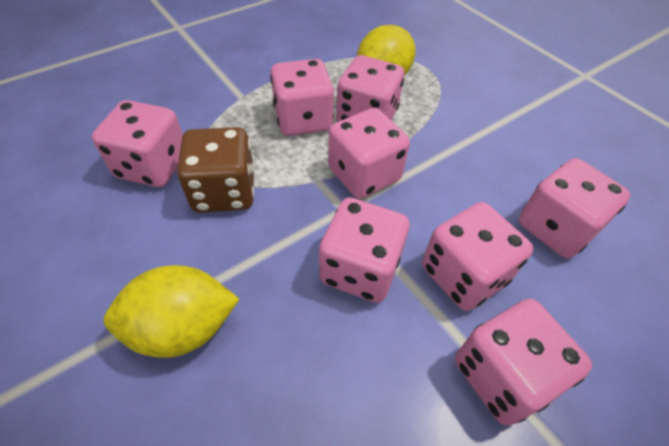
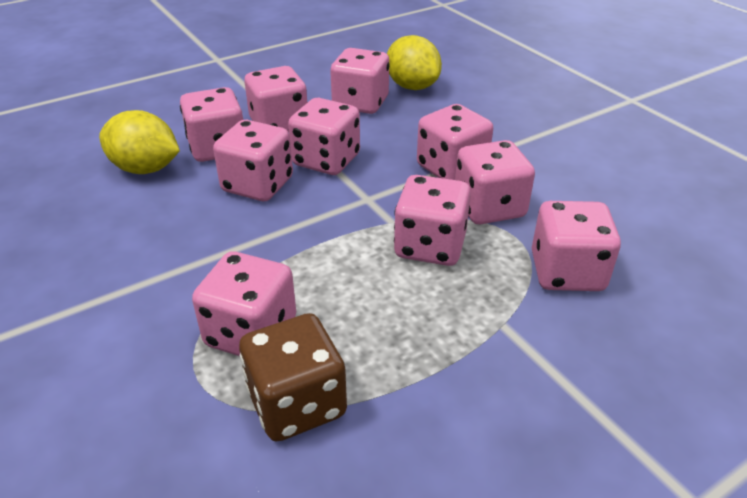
pink dice: 8 -> 10

